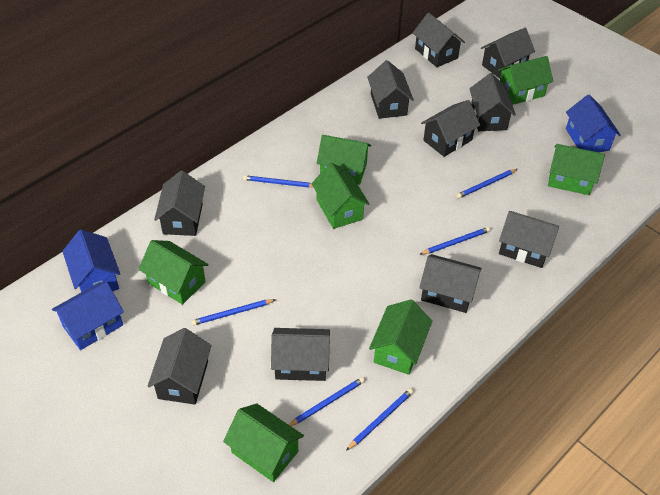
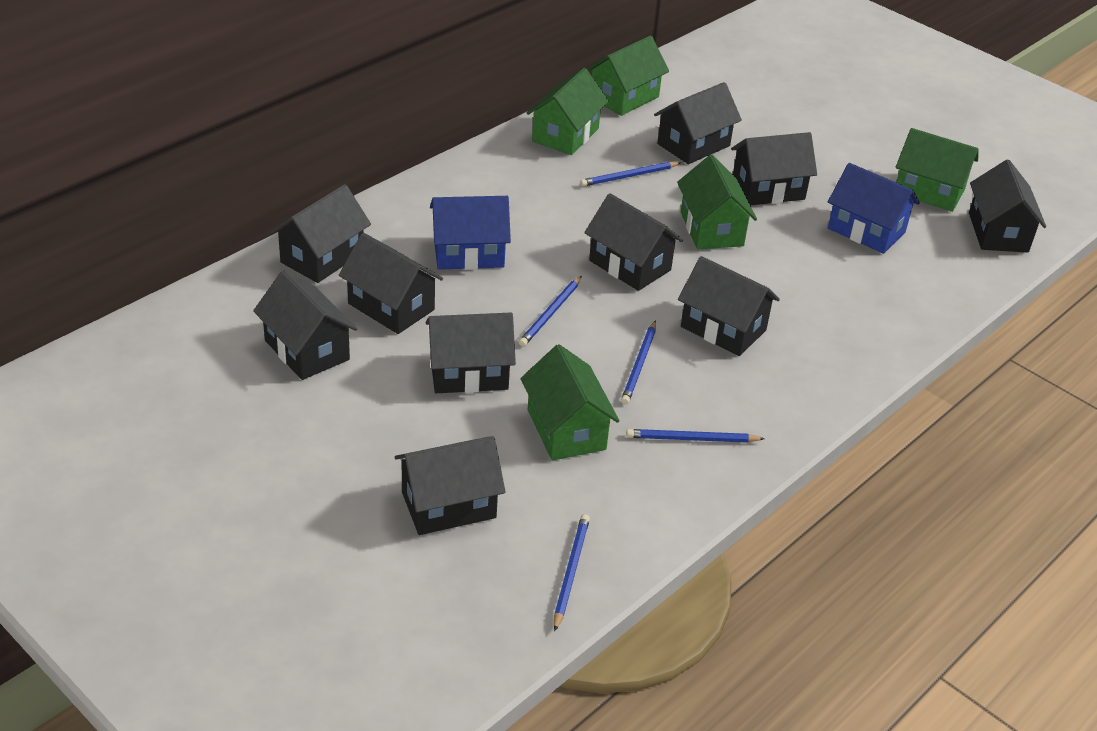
blue house: 3 -> 2
blue pencil: 6 -> 5
green house: 7 -> 5

